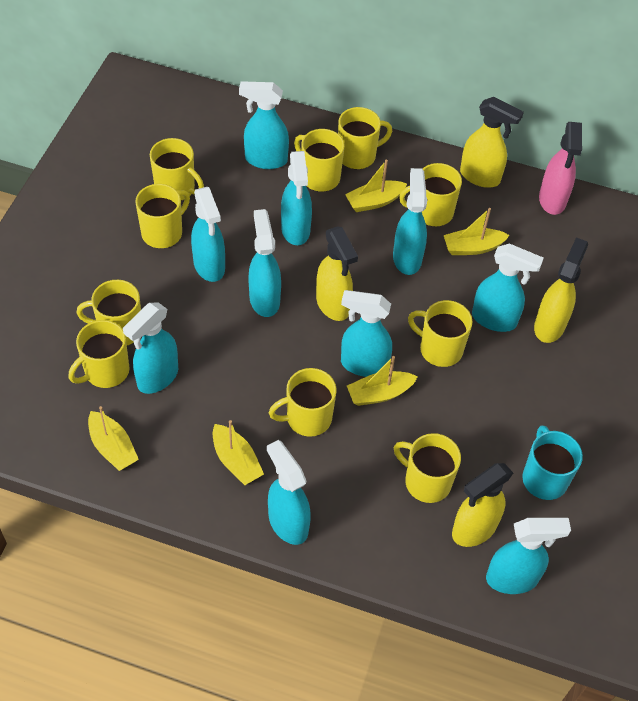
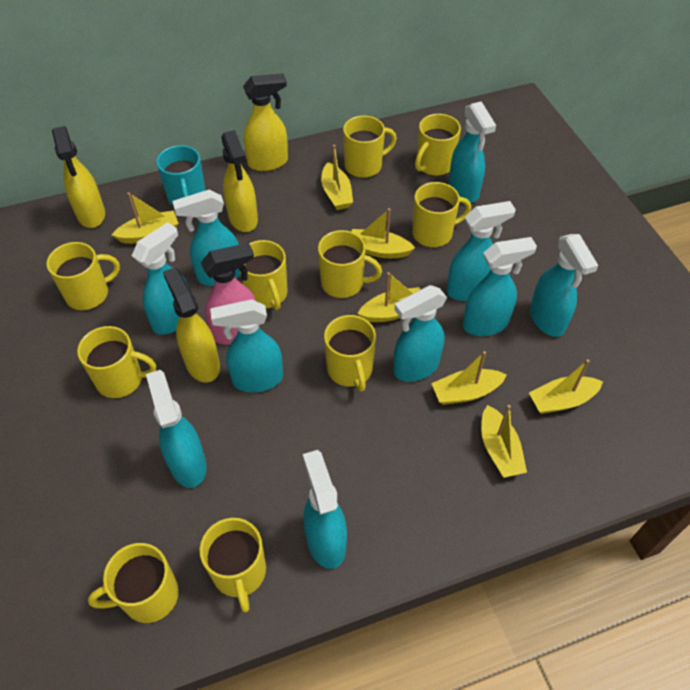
yellow boat: 5 -> 7

